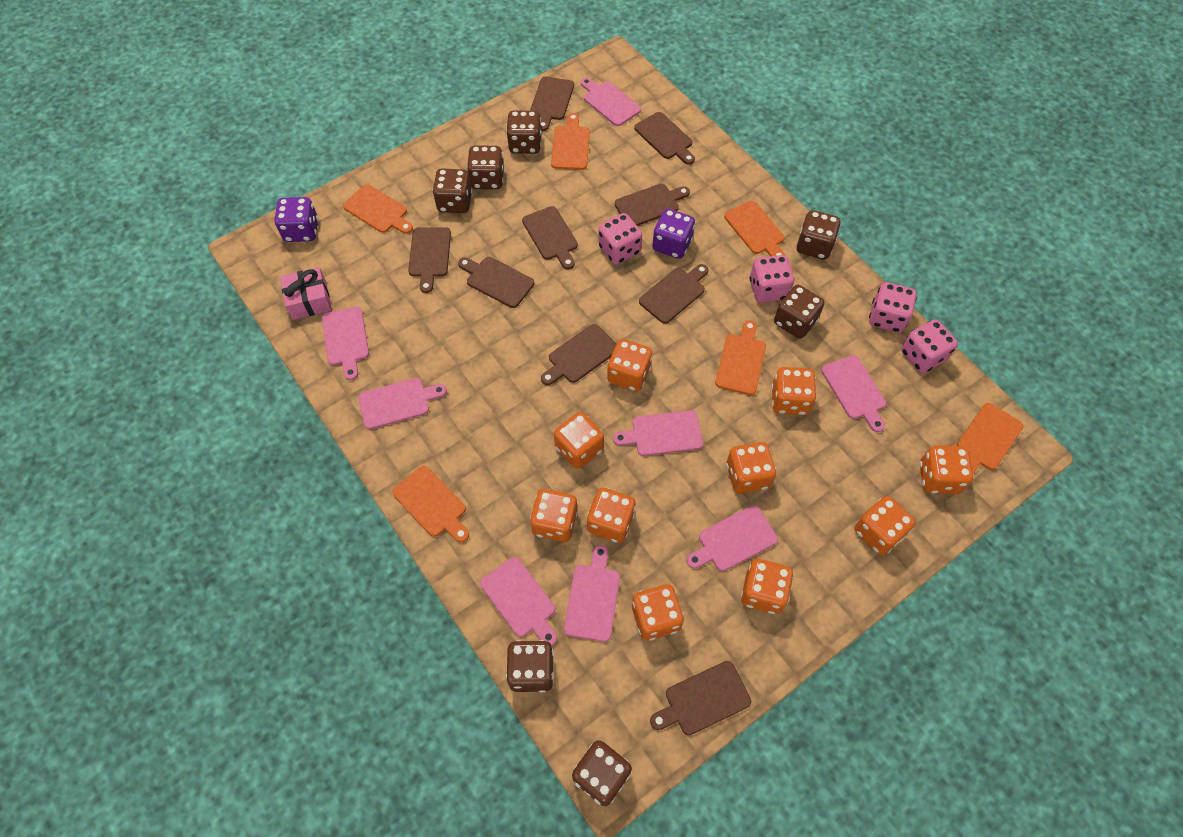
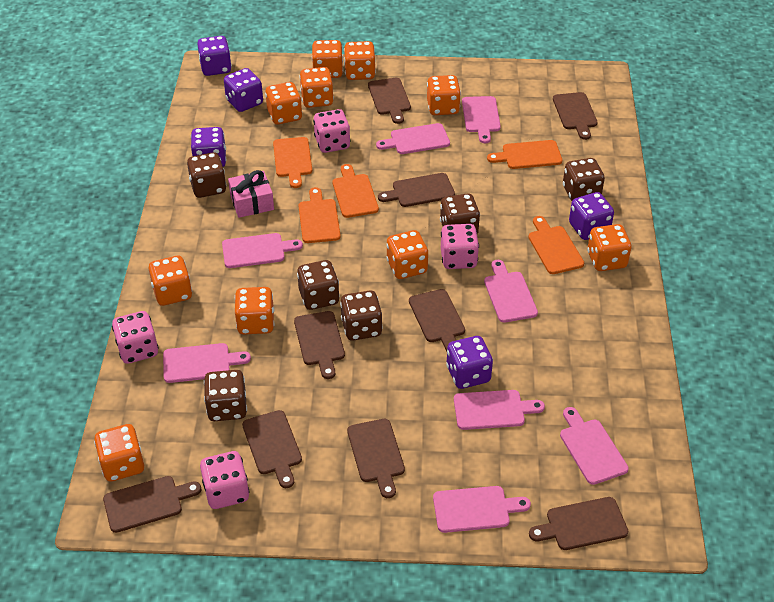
brown dice: 7 -> 6
orange cutting board: 6 -> 5
purple dice: 2 -> 5

